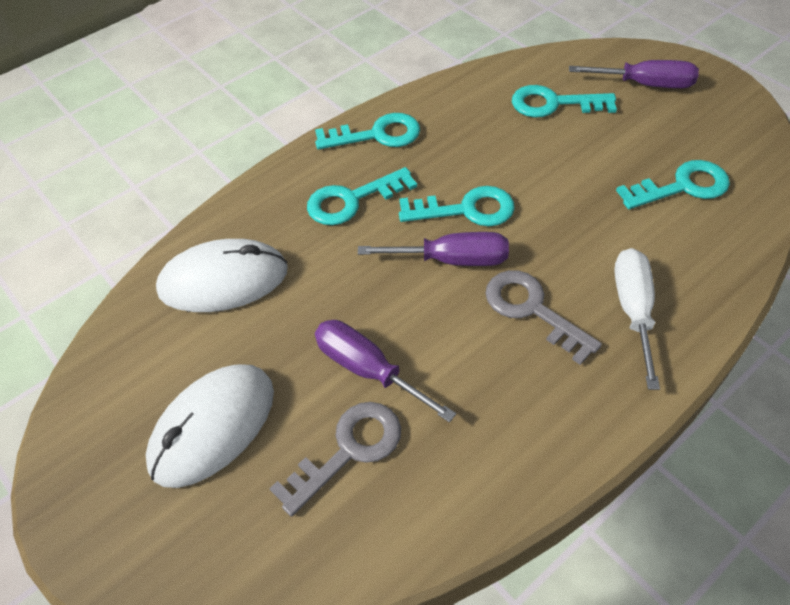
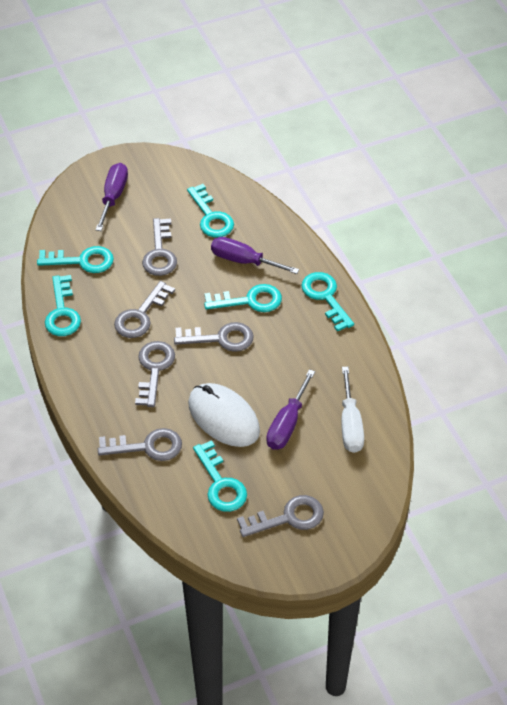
grey key: 2 -> 6
turquoise key: 5 -> 6
white mouse: 2 -> 1

